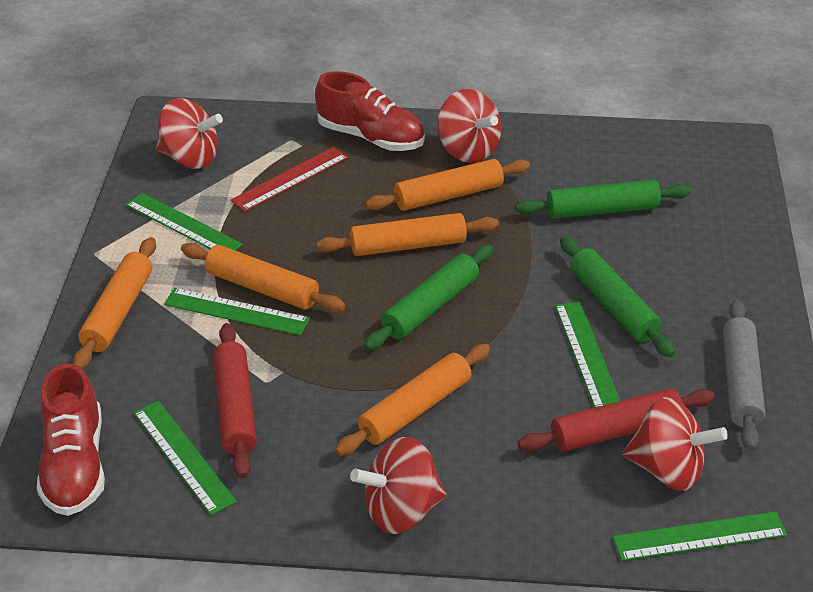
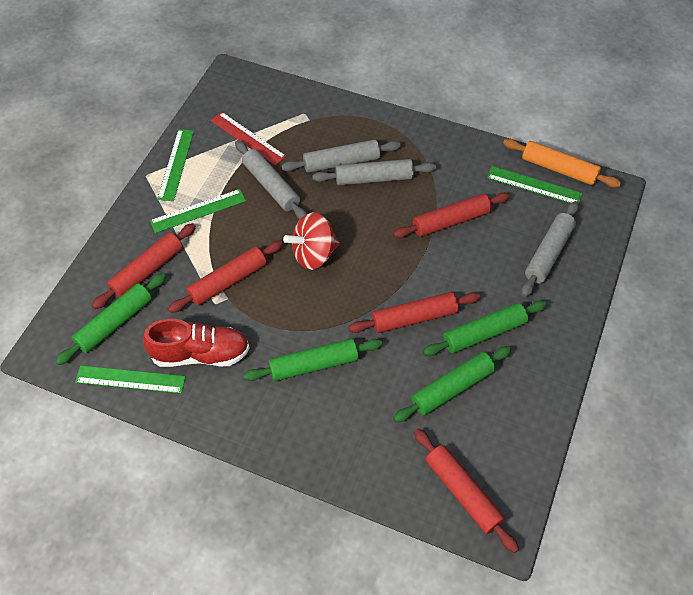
green rolling pin: 3 -> 4
green ruler: 5 -> 4
grey rolling pin: 1 -> 4
orange rolling pin: 5 -> 1
red rolling pin: 2 -> 5
red shoe: 2 -> 1
red spinning top: 4 -> 1

